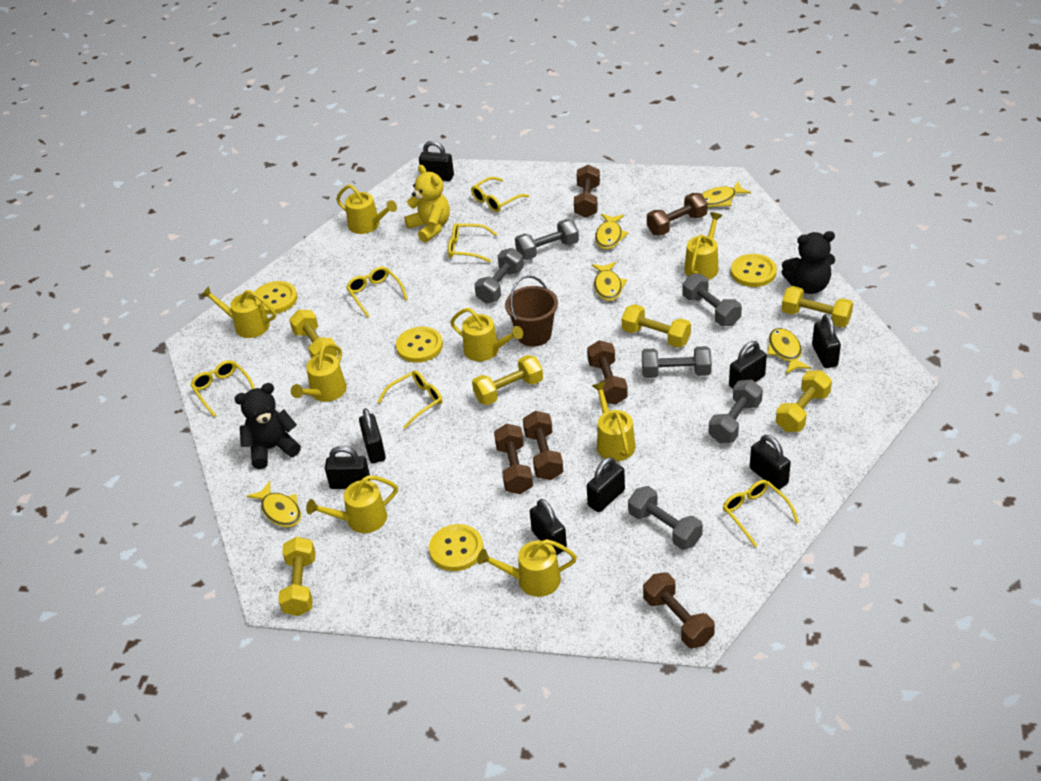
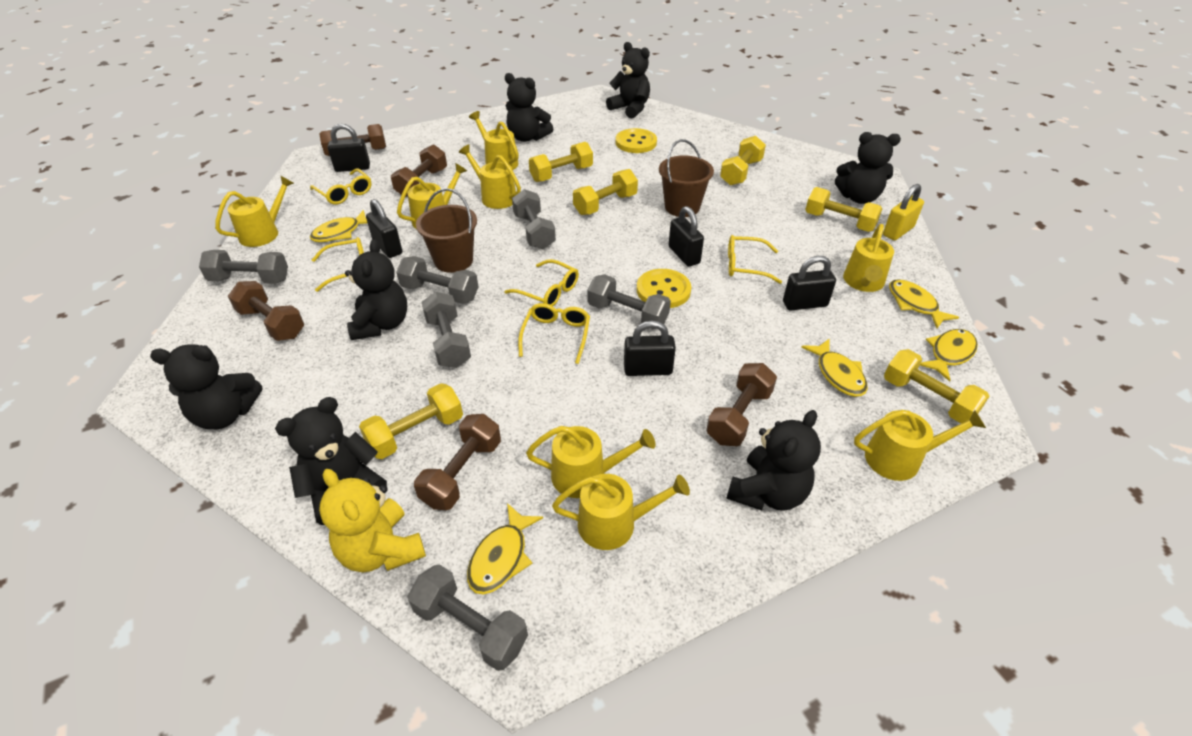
black padlock: 8 -> 5
black teddy bear: 2 -> 7
brown bucket: 1 -> 2
brown dumbbell: 6 -> 5
yellow button: 4 -> 2
yellow glasses: 6 -> 5
yellow padlock: 0 -> 1

